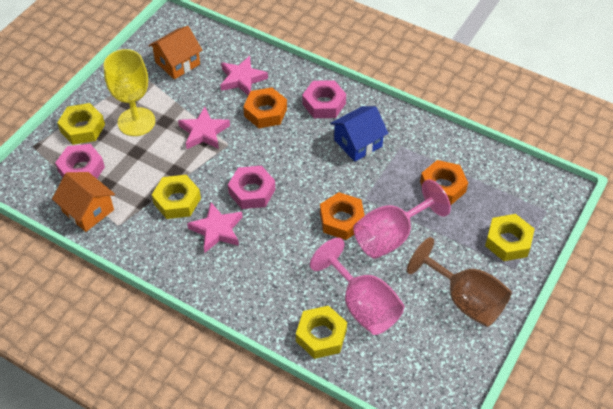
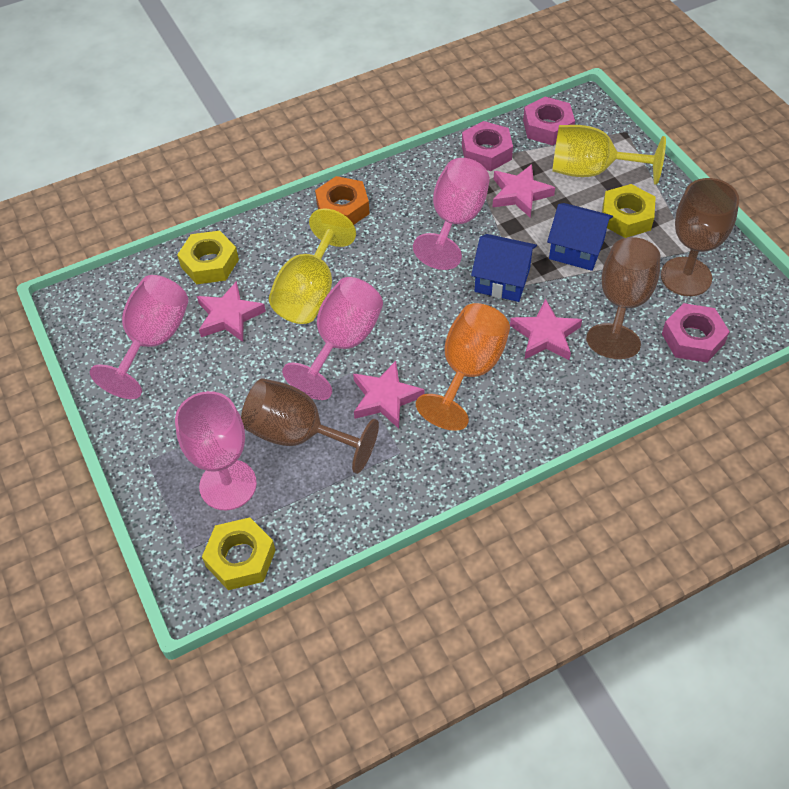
blue house: 1 -> 2
brown goblet: 1 -> 3
orange goblet: 0 -> 1
orange house: 2 -> 0
orange nut: 3 -> 1
pink goblet: 2 -> 4
pink star: 3 -> 4
yellow goblet: 1 -> 2
yellow nut: 4 -> 3

